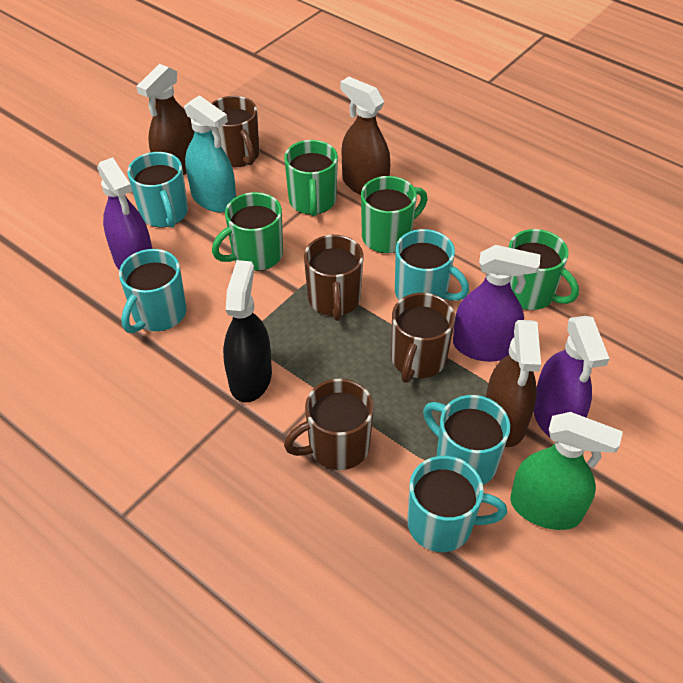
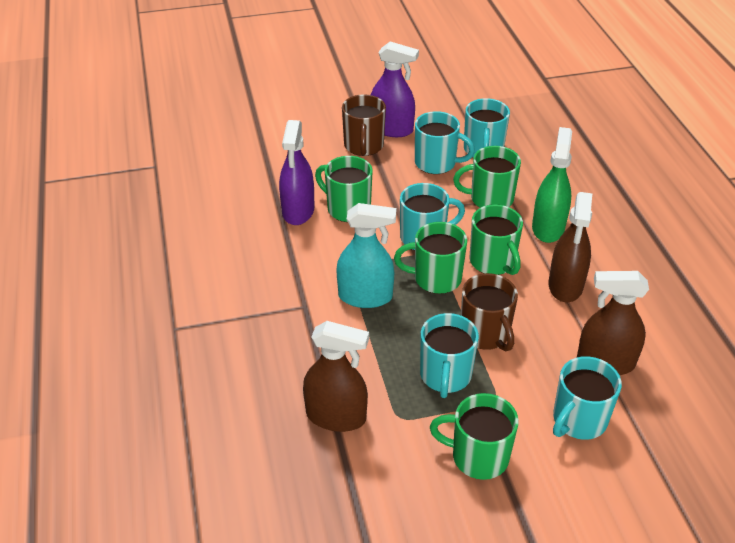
black spray bottle: 1 -> 0
brown mug: 4 -> 2
green mug: 4 -> 5
purple spray bottle: 3 -> 2

